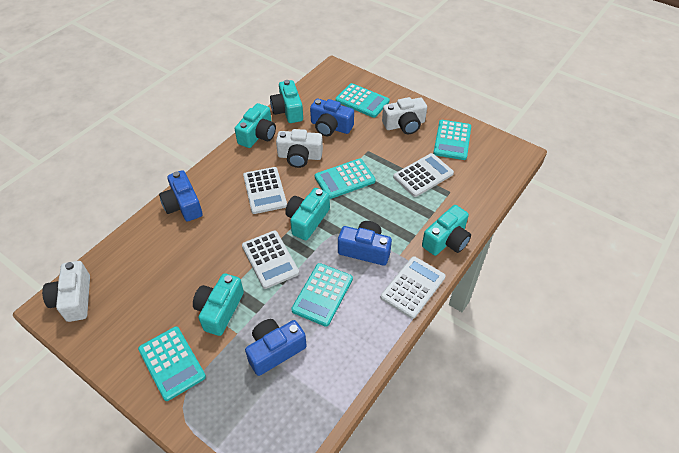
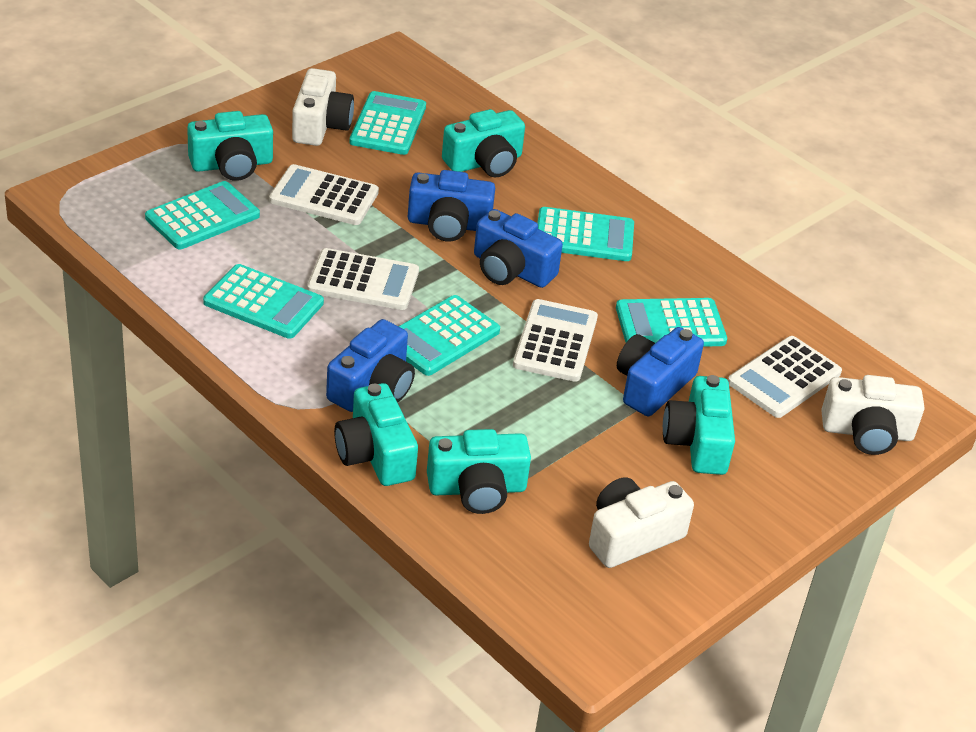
turquoise calculator: 5 -> 6

